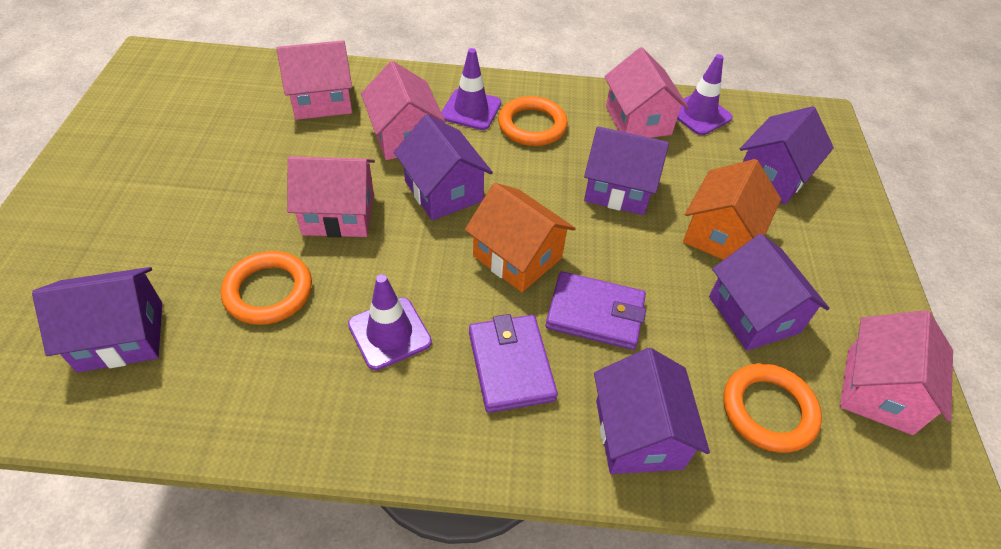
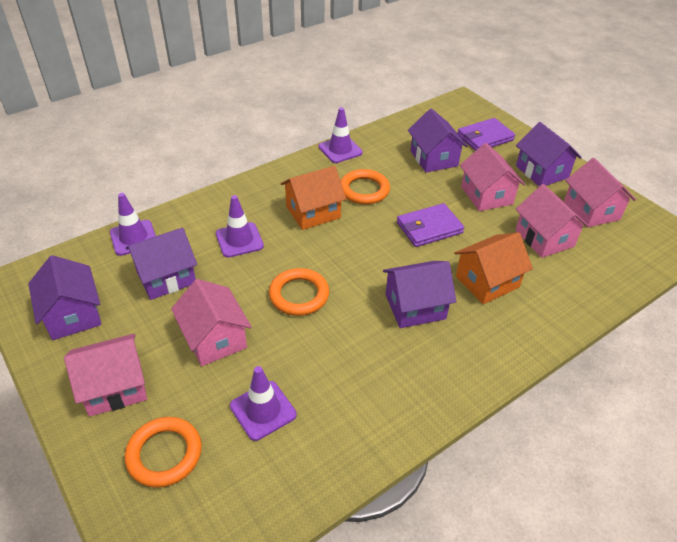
purple house: 6 -> 5
purple traffic cone: 3 -> 4

